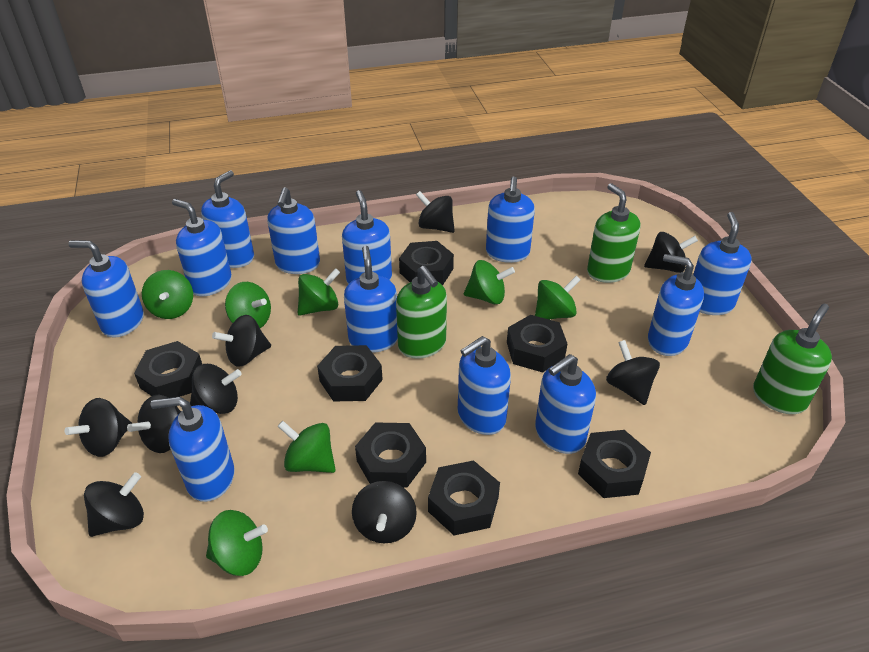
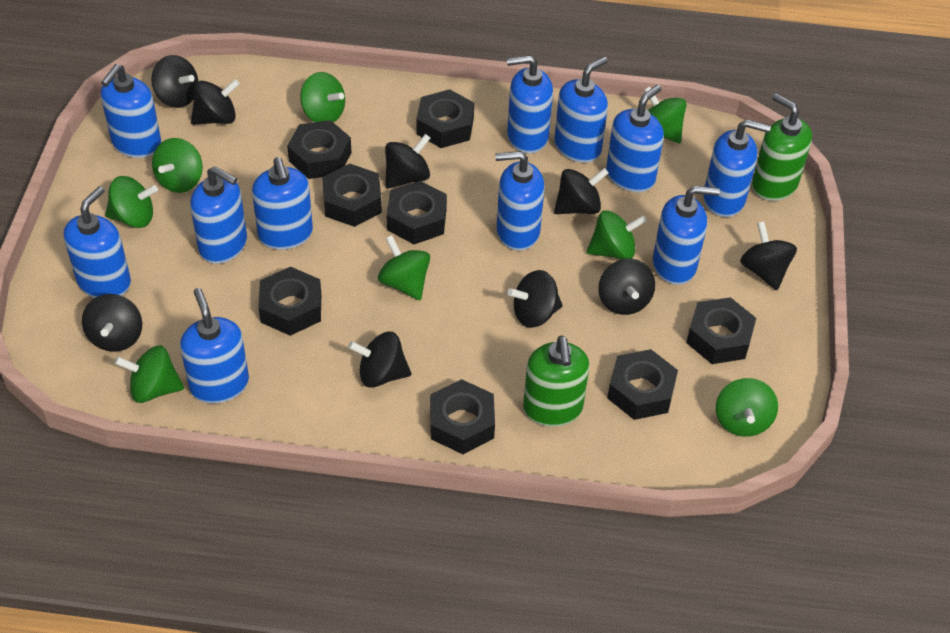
black nut: 7 -> 8
blue soap dispenser: 12 -> 11
green soap dispenser: 3 -> 2
green spinning top: 7 -> 8

